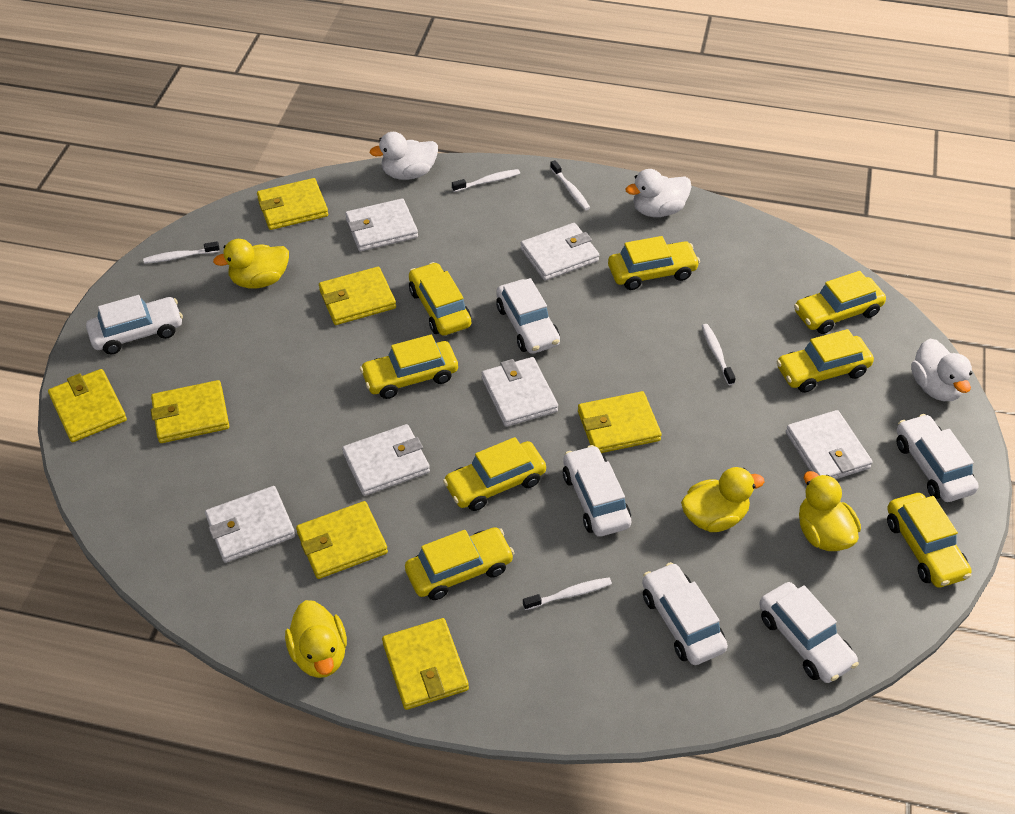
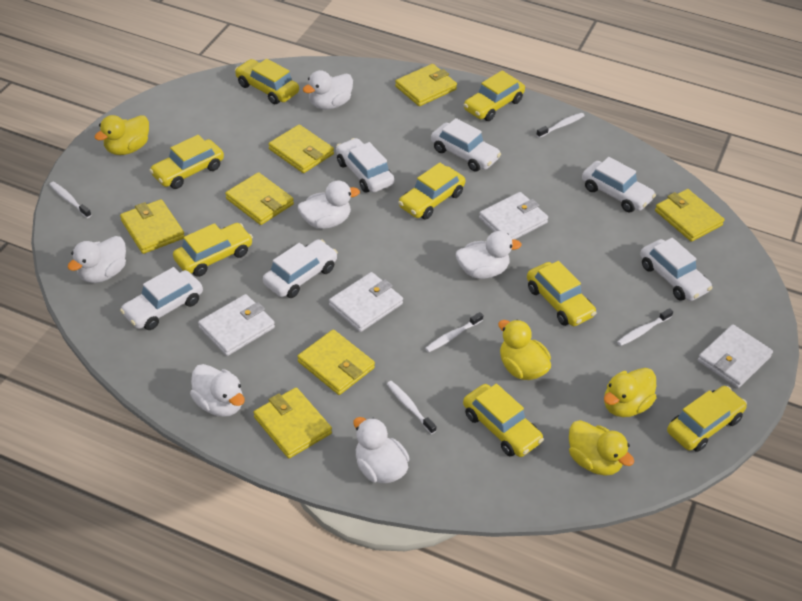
white duck: 3 -> 6
white wallet: 6 -> 4

